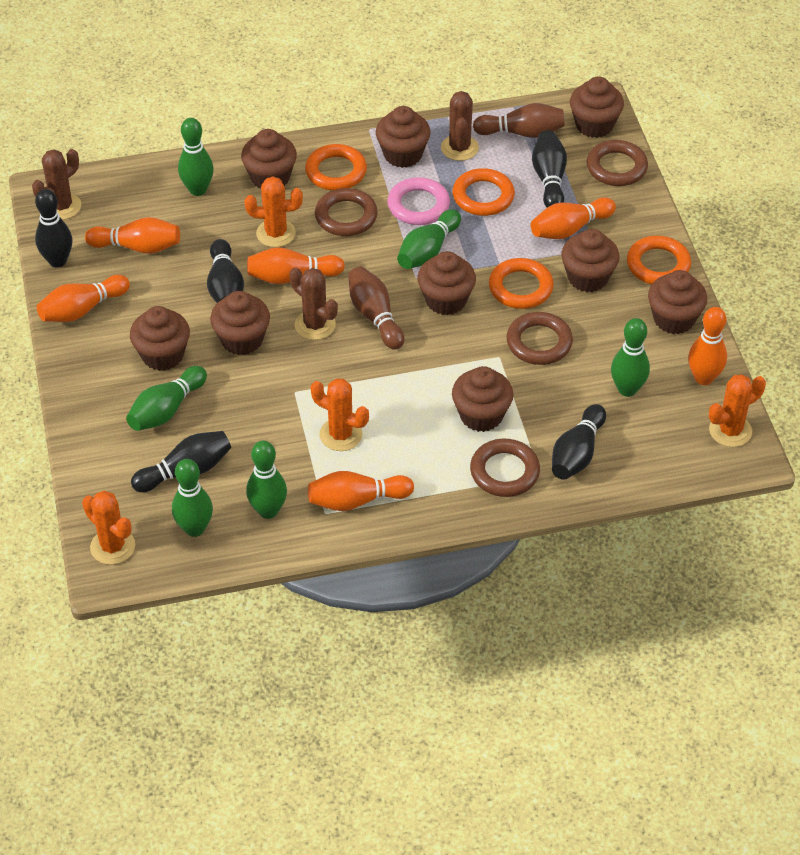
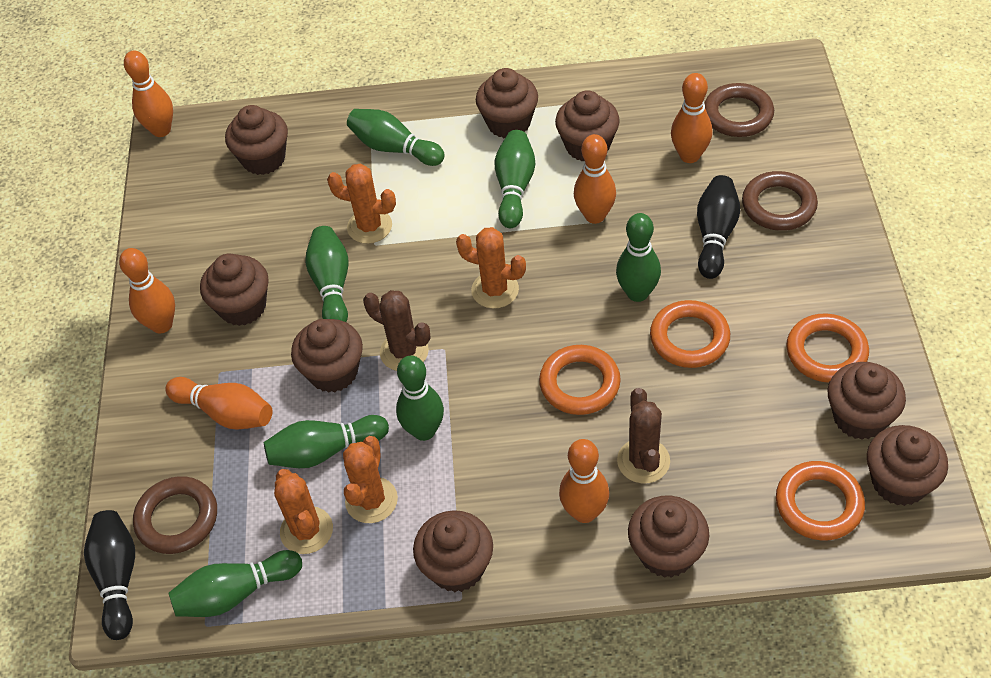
black bowling pin: 5 -> 2
brown bowling pin: 2 -> 0
brown cactus: 3 -> 2
brown ring: 4 -> 3
green bowling pin: 6 -> 7
pink ring: 1 -> 0

